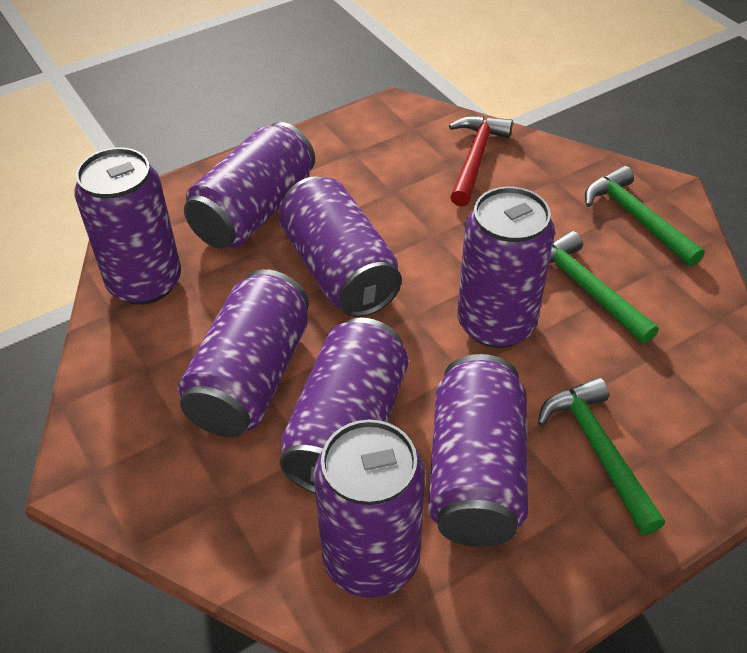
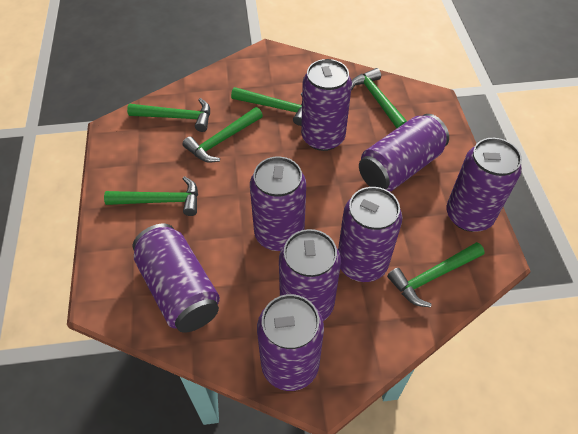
green hammer: 3 -> 6
red hammer: 1 -> 0

